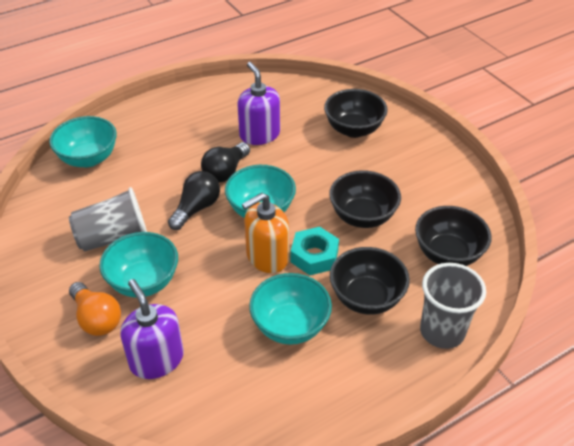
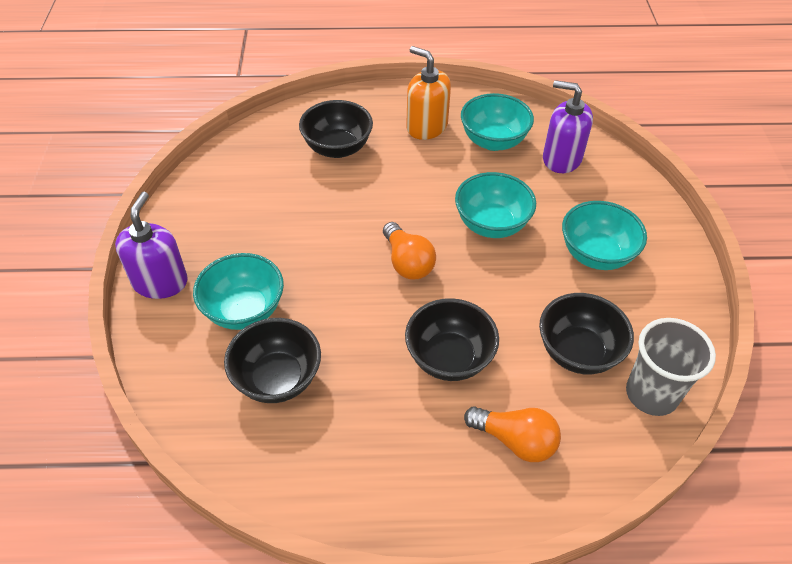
black light bulb: 2 -> 0
grey cup: 2 -> 1
orange light bulb: 1 -> 2
turquoise nut: 1 -> 0

